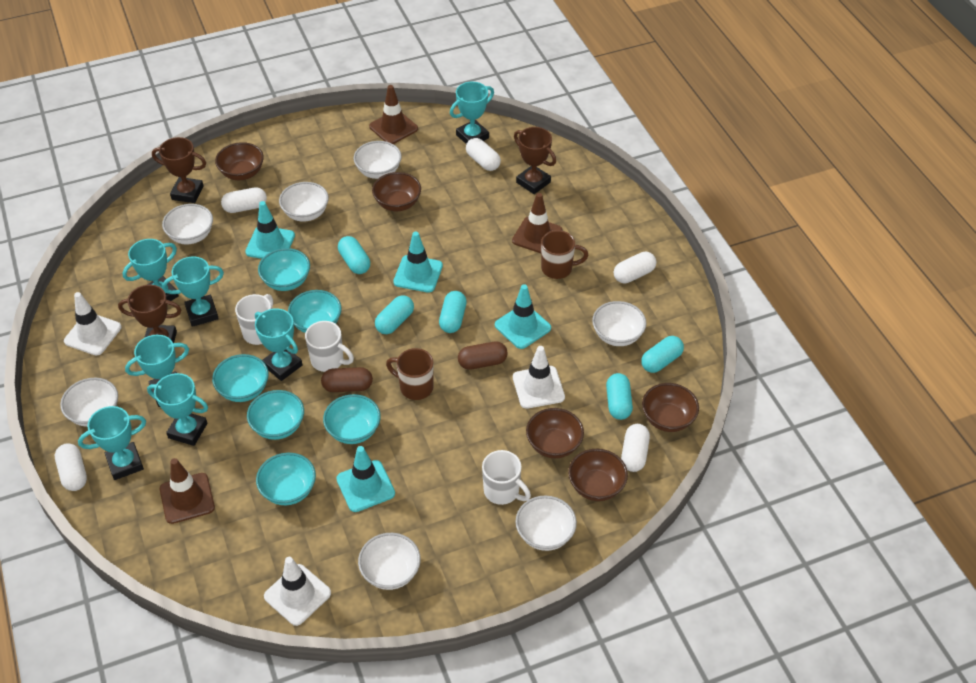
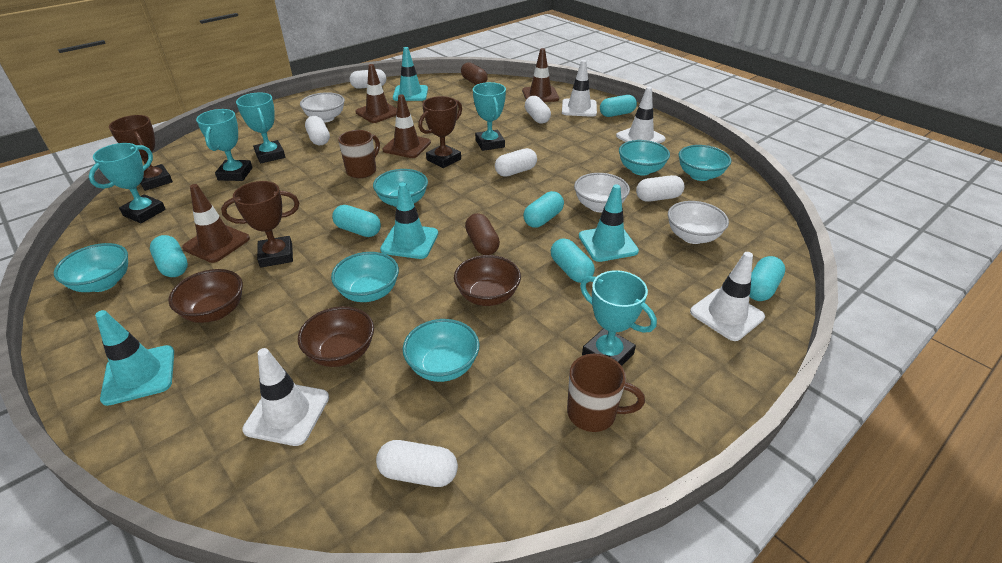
brown bowl: 5 -> 3
brown traffic cone: 3 -> 4
turquoise capsule: 5 -> 6
turquoise trophy: 7 -> 5
white bowl: 7 -> 3
white capsule: 5 -> 6
white mug: 3 -> 0
white traffic cone: 3 -> 4

